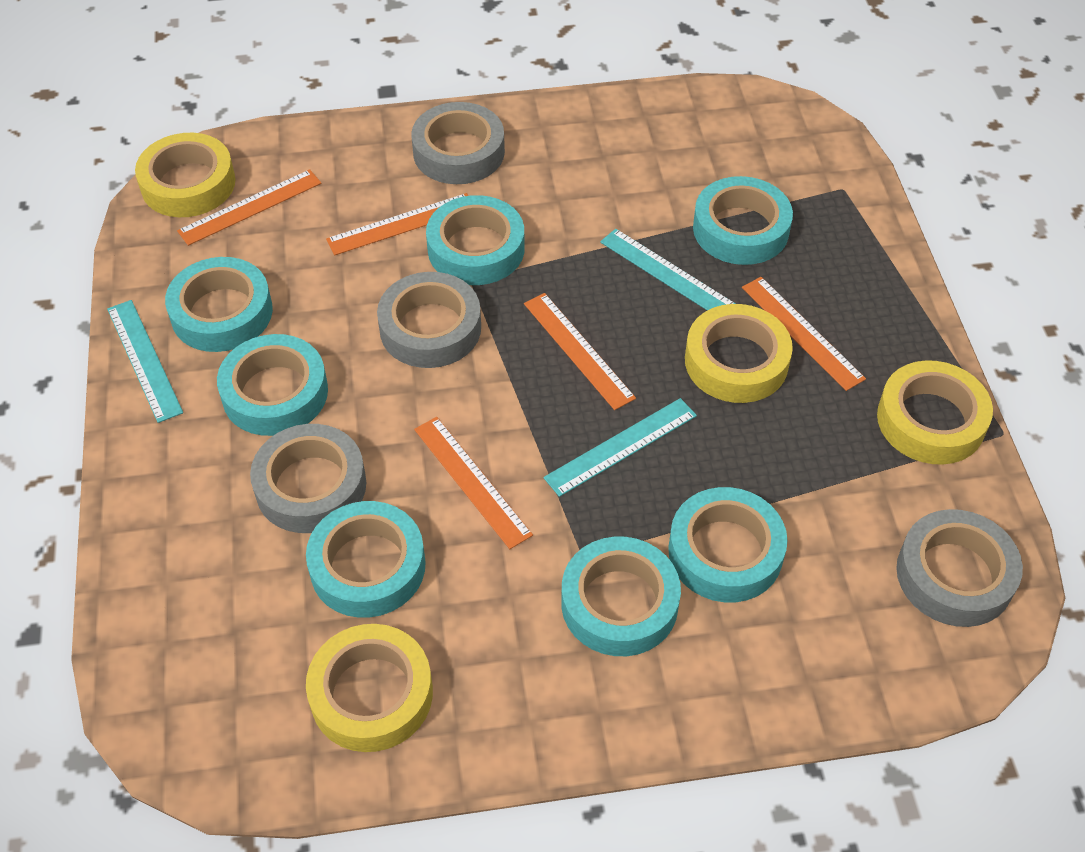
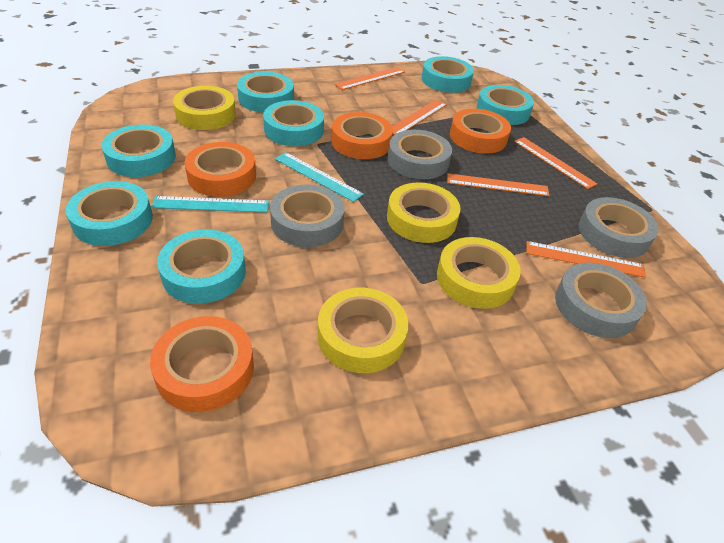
orange tape: 0 -> 4
turquoise ruler: 3 -> 2

